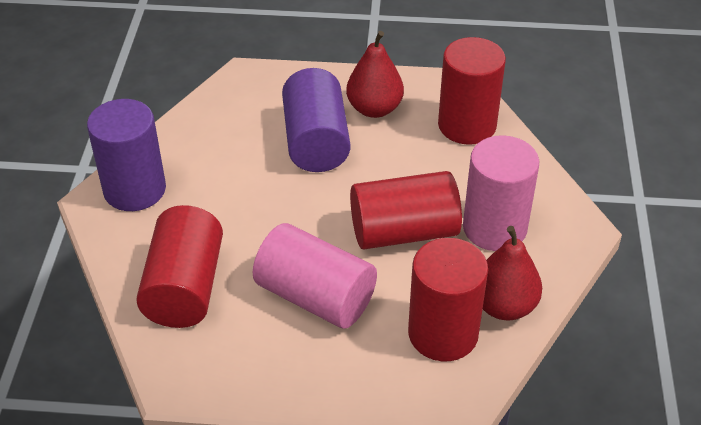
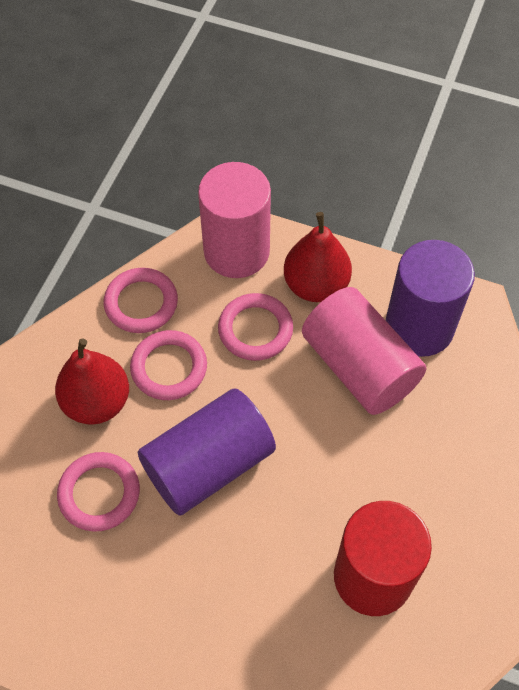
pink ring: 0 -> 4
red cylinder: 4 -> 1

